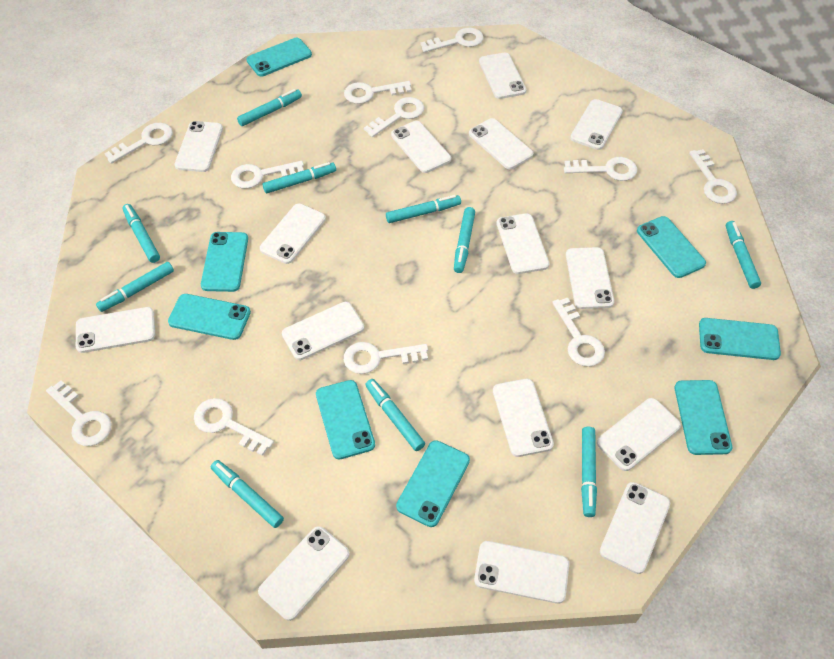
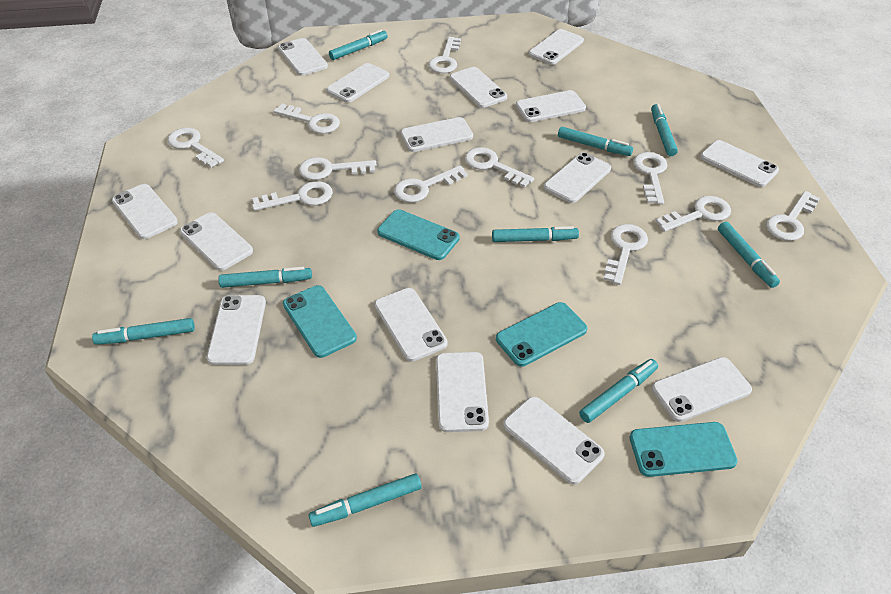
turquoise marker: 10 -> 9
turquoise phone: 8 -> 4

